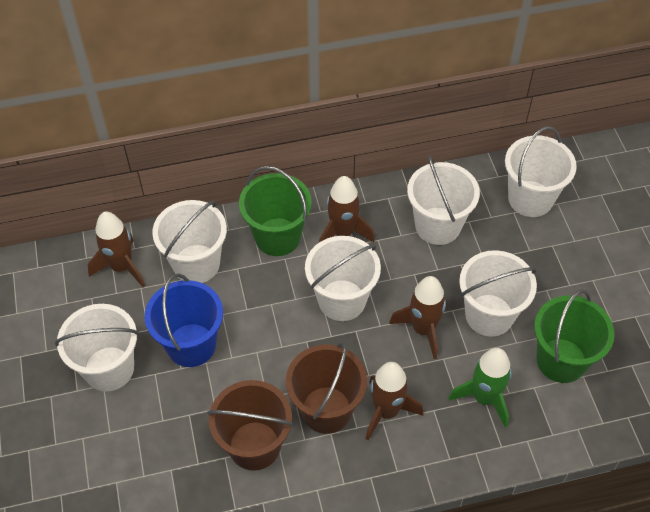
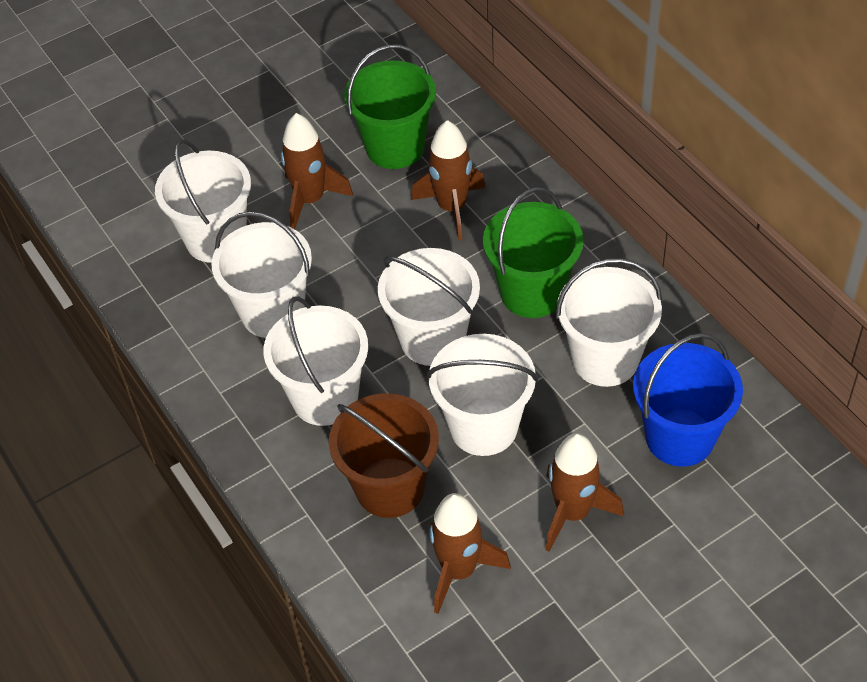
brown bucket: 2 -> 1
green rocket: 1 -> 0

